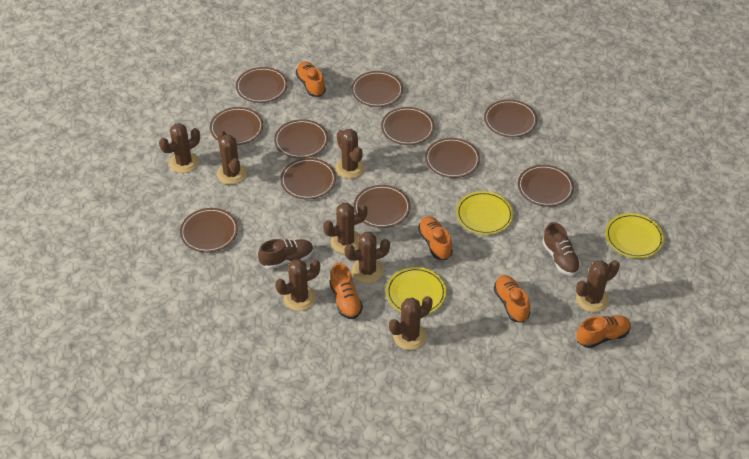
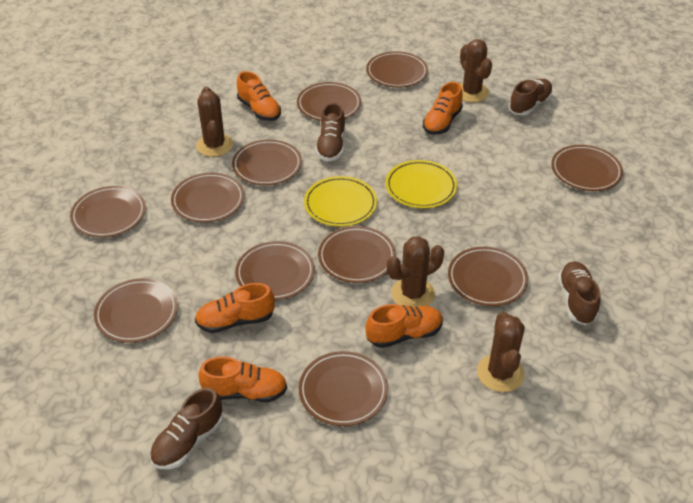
brown cactus: 8 -> 4
brown shoe: 2 -> 4
yellow plate: 3 -> 2

